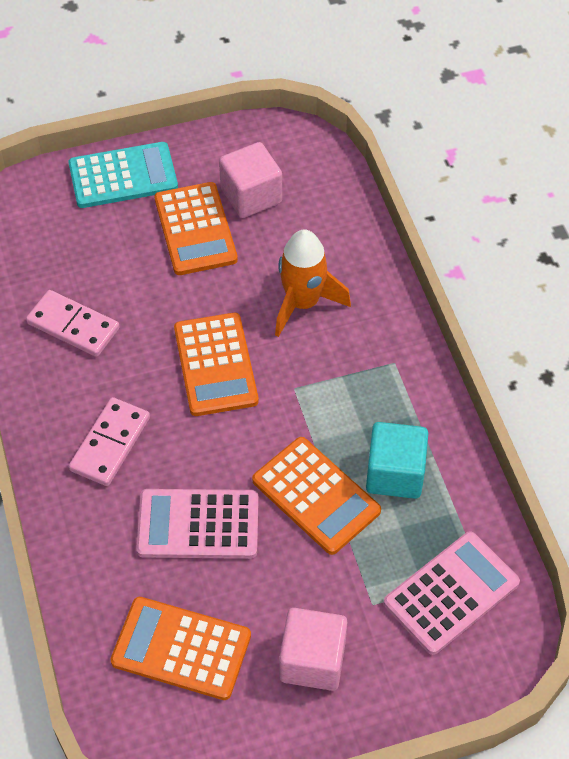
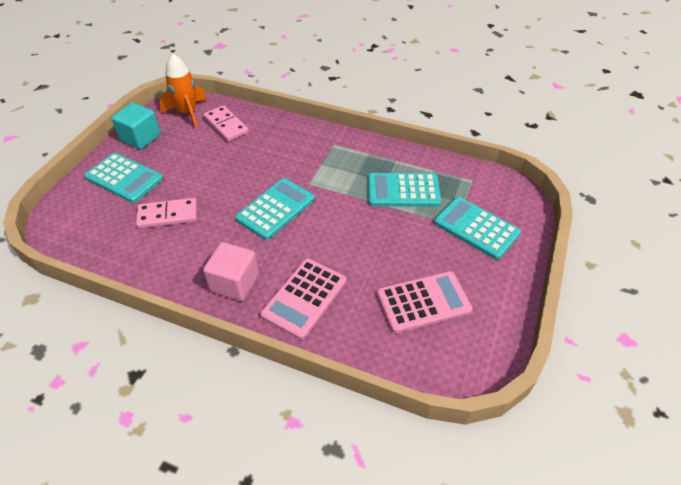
orange calculator: 4 -> 0
pink cube: 2 -> 1
turquoise calculator: 1 -> 4

